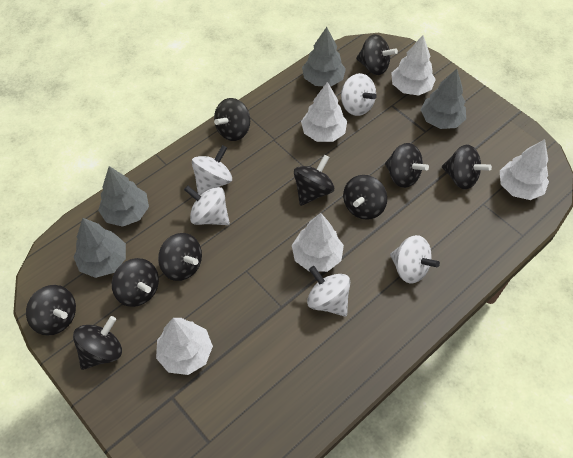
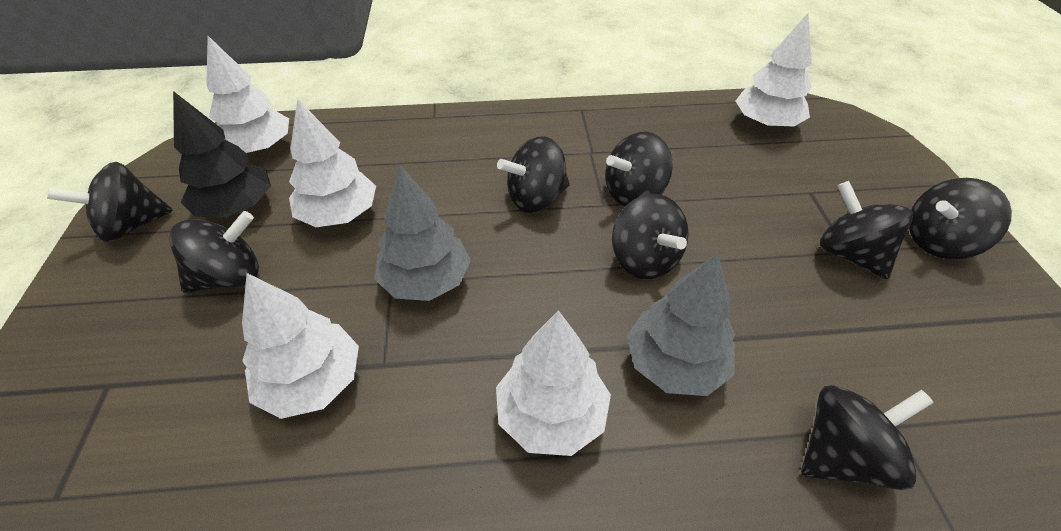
black spinning top: 10 -> 8
black tree: 0 -> 1
grey tree: 4 -> 2
white spinning top: 5 -> 0

